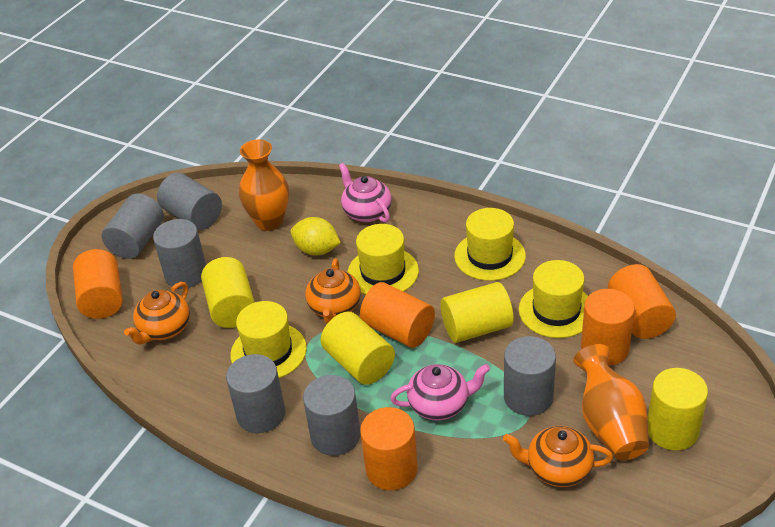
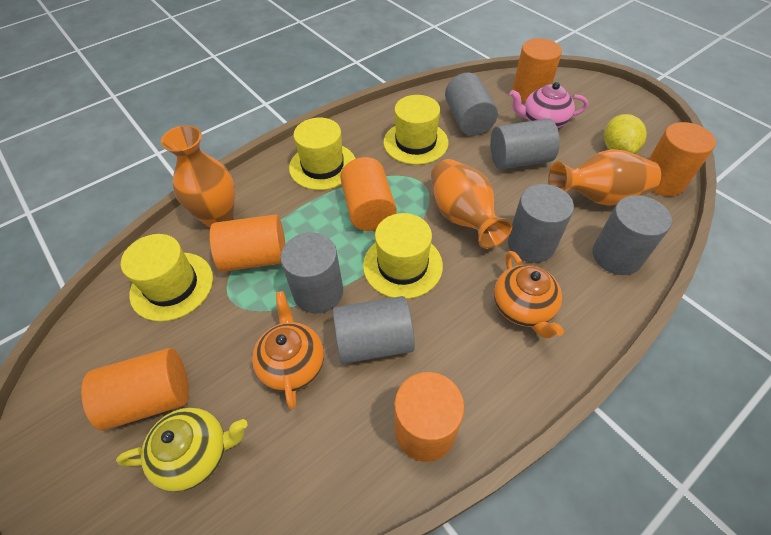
orange cylinder: 5 -> 6
orange teapot: 3 -> 2
orange vase: 2 -> 3
pink teapot: 2 -> 1
yellow cylinder: 4 -> 0
yellow teapot: 0 -> 1

